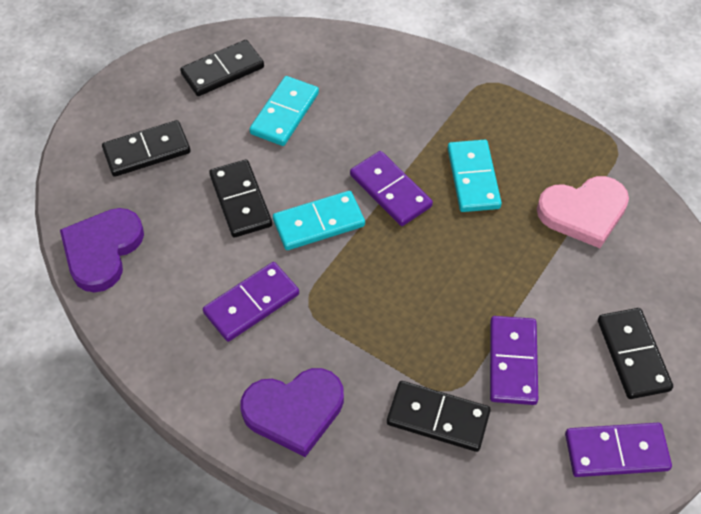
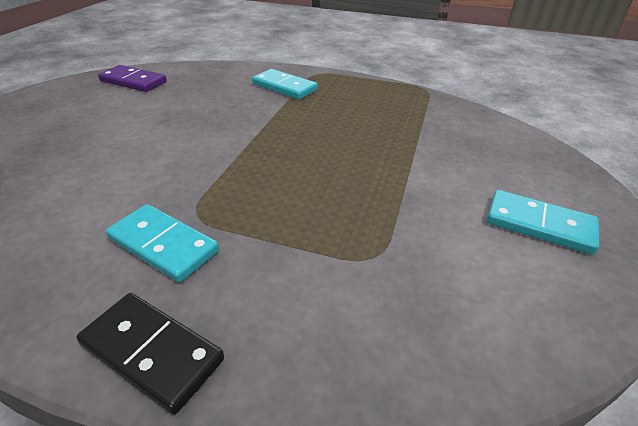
black domino: 5 -> 1
pink heart: 1 -> 0
purple domino: 4 -> 1
purple heart: 2 -> 0

